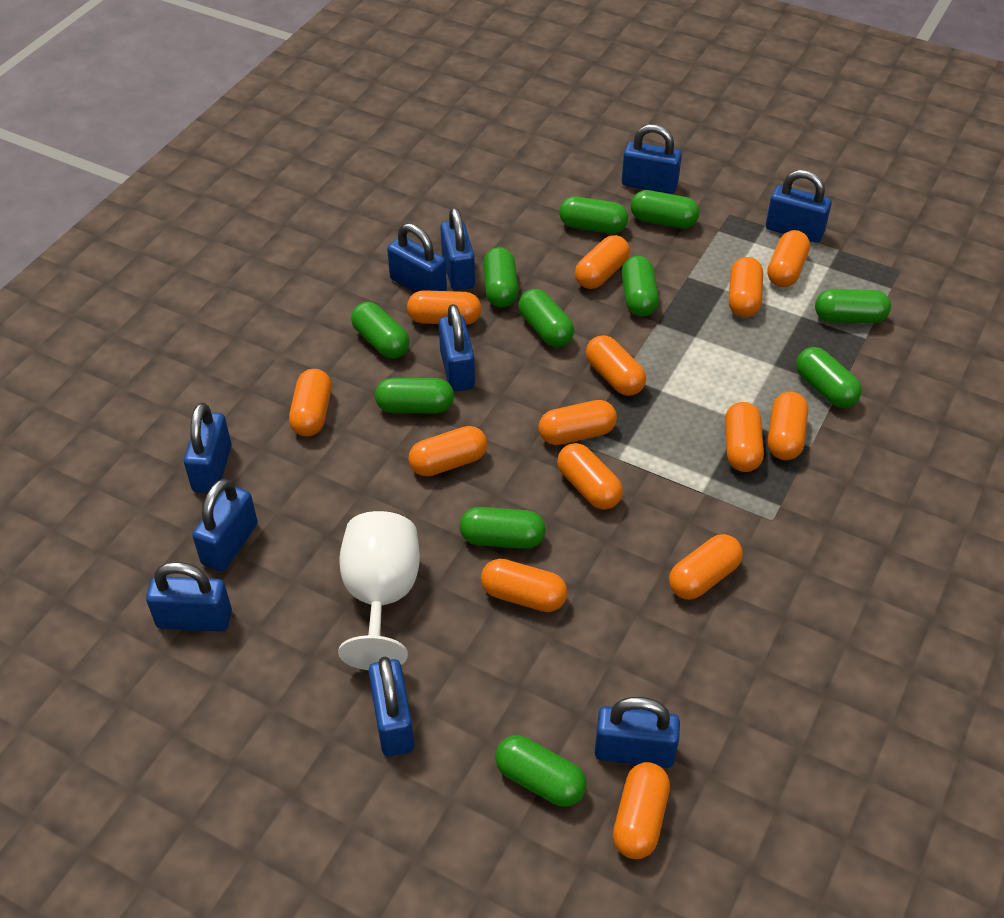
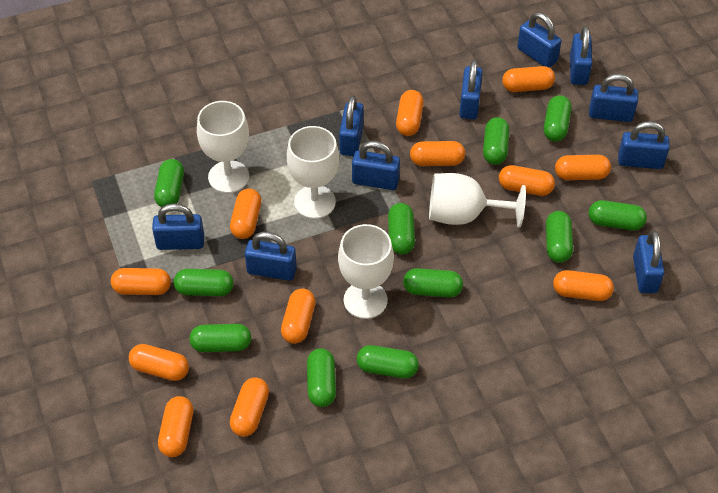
orange capsule: 14 -> 12
white goblet: 1 -> 4

